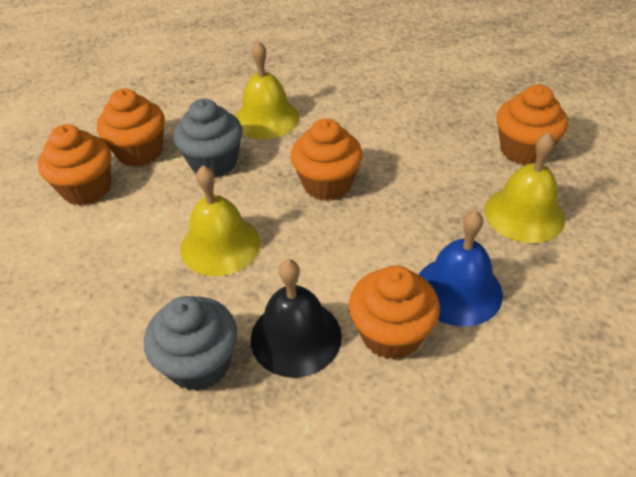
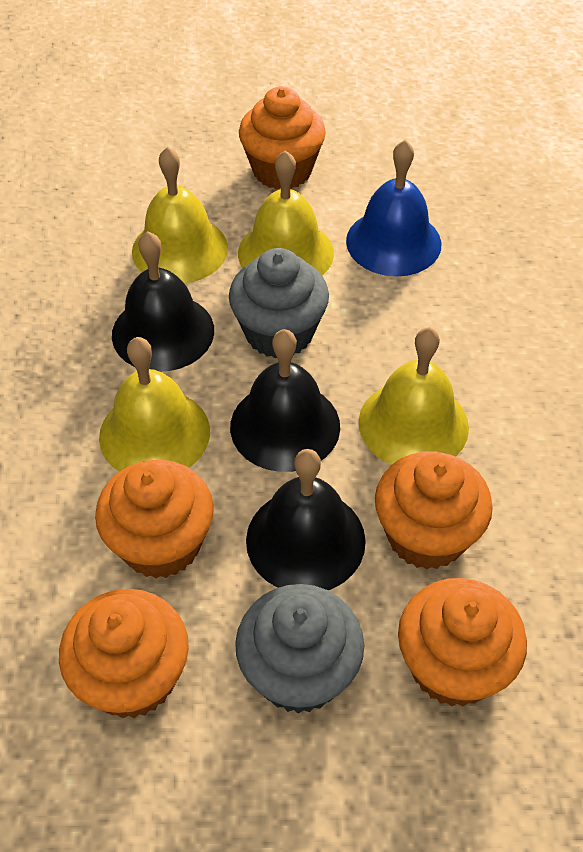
black bell: 1 -> 3
yellow bell: 3 -> 4

